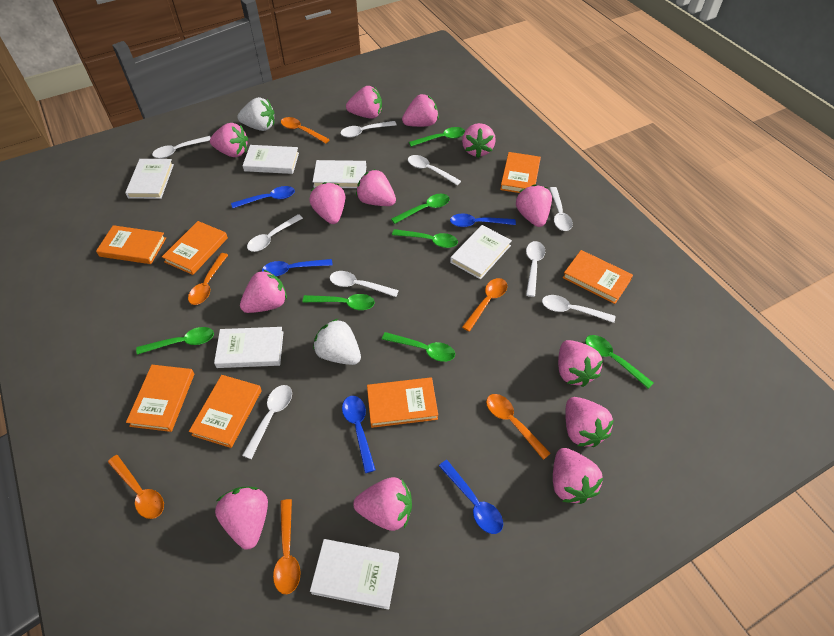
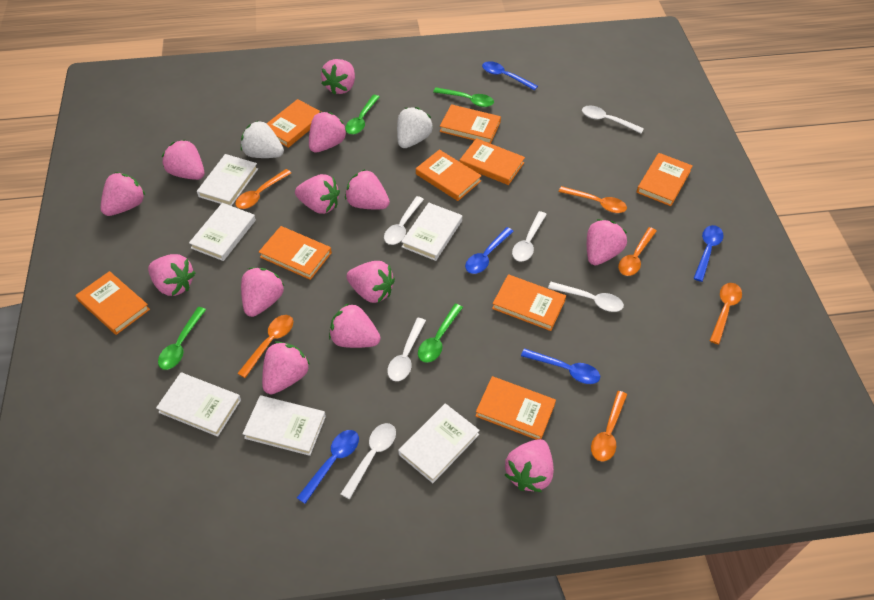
green spoon: 7 -> 4
orange book: 7 -> 9
white spoon: 9 -> 6

